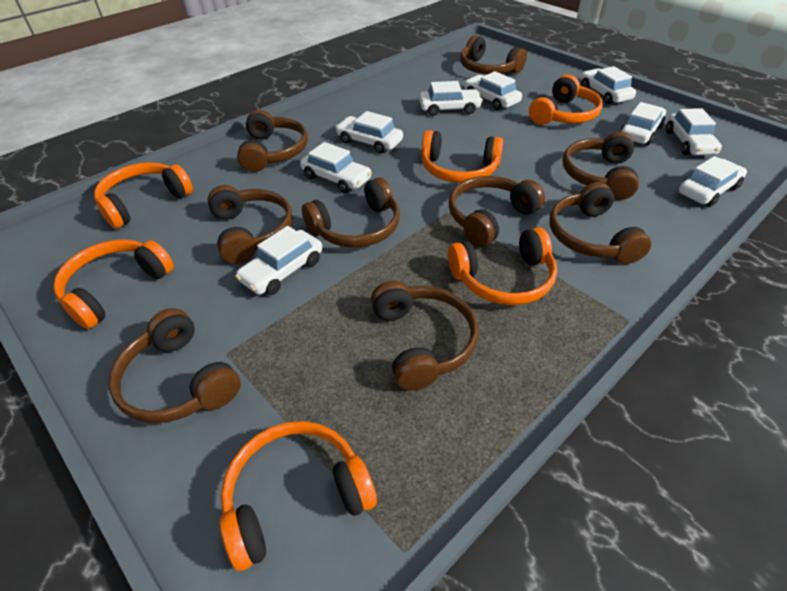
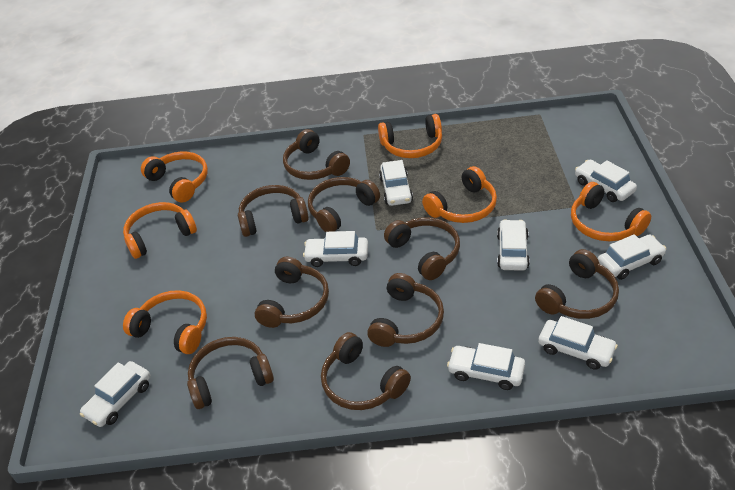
white car: 9 -> 8

